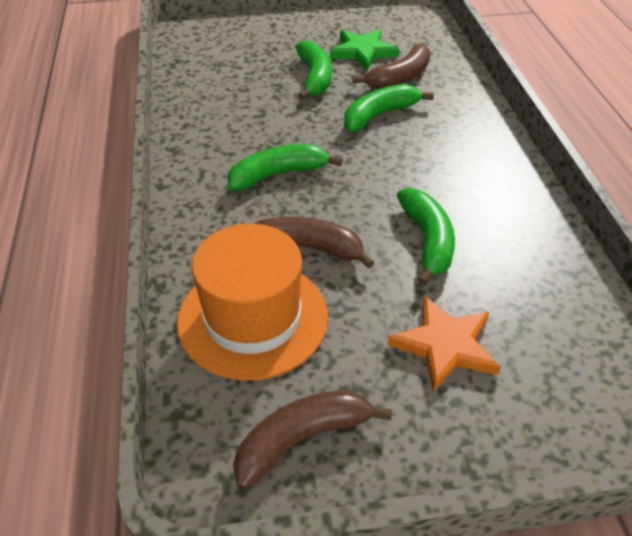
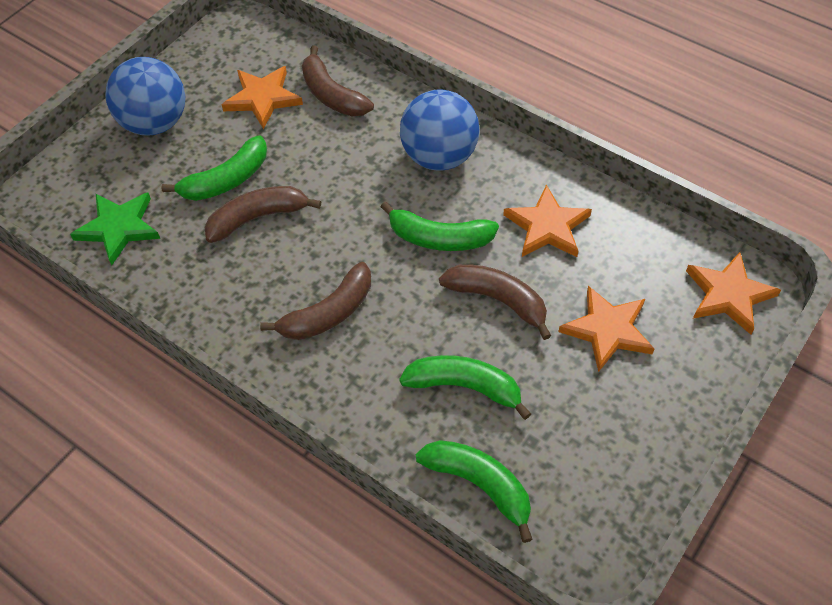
blue ball: 0 -> 2
brown banana: 3 -> 4
orange hat: 1 -> 0
orange star: 1 -> 4

